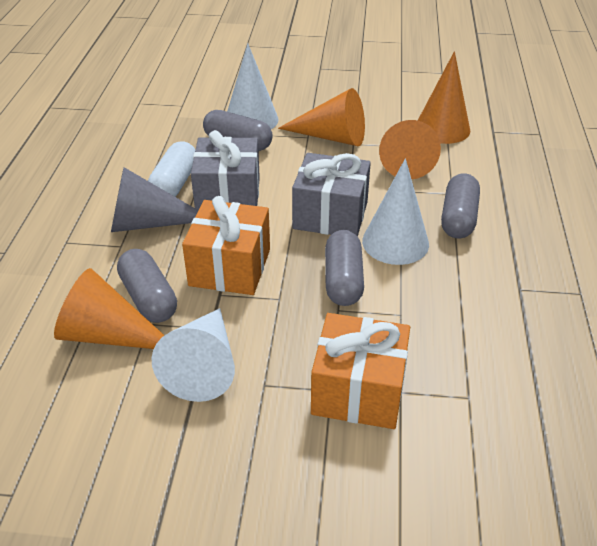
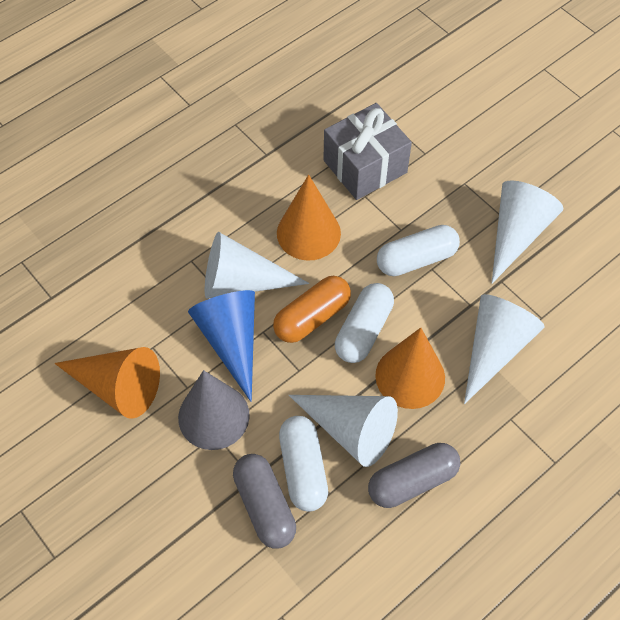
blue cone: 0 -> 1
grey capsule: 4 -> 2
grey gift: 2 -> 1
orange capsule: 0 -> 1
orange cone: 4 -> 3
orange gift: 2 -> 0
white capsule: 1 -> 3
white cone: 3 -> 4

